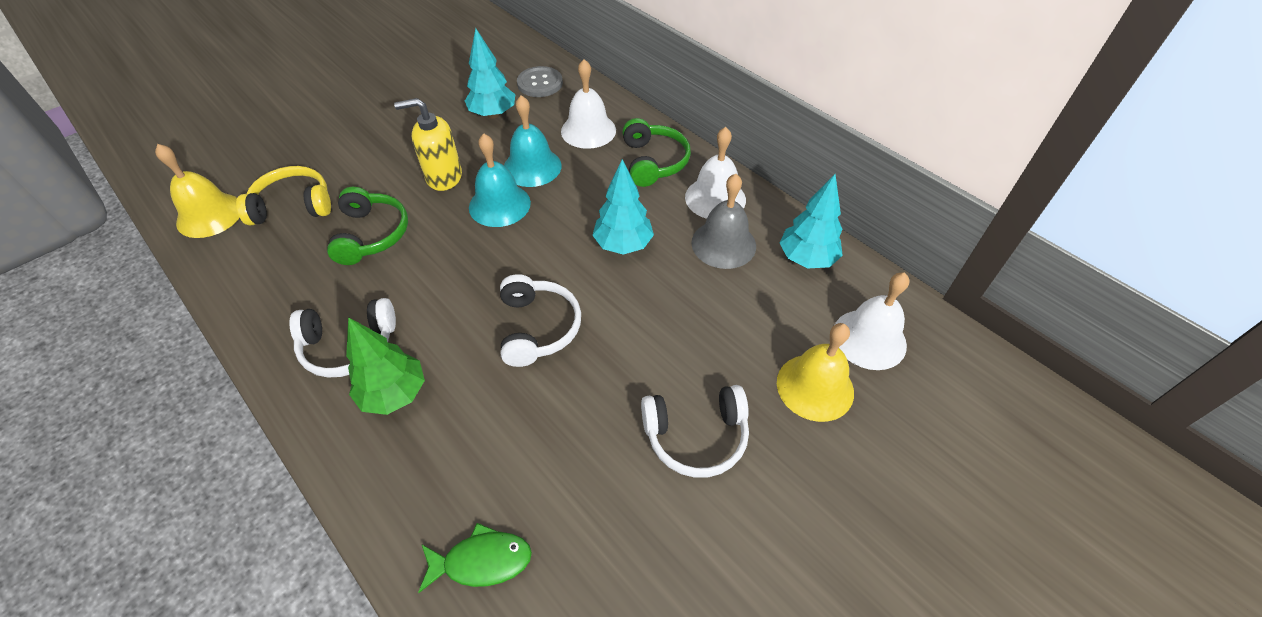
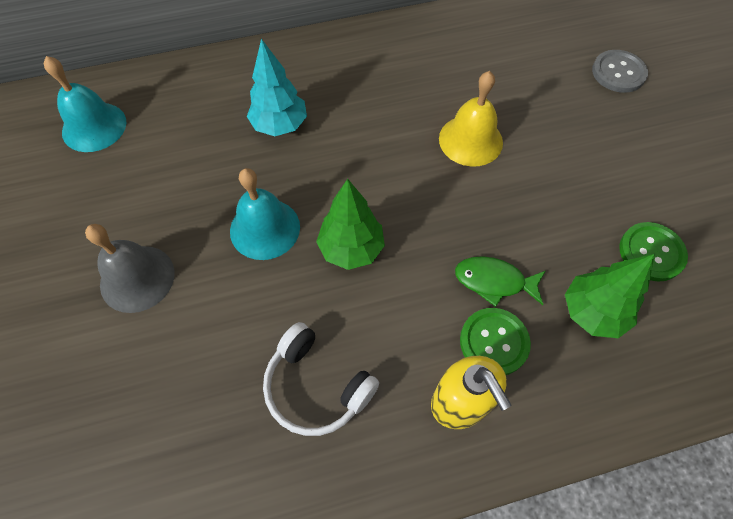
green button: 0 -> 2
green headphones: 2 -> 0
green tree: 1 -> 2
turquoise tree: 3 -> 1
white bell: 3 -> 0
white headphones: 3 -> 1
yellow bell: 2 -> 1
yellow headphones: 1 -> 0

